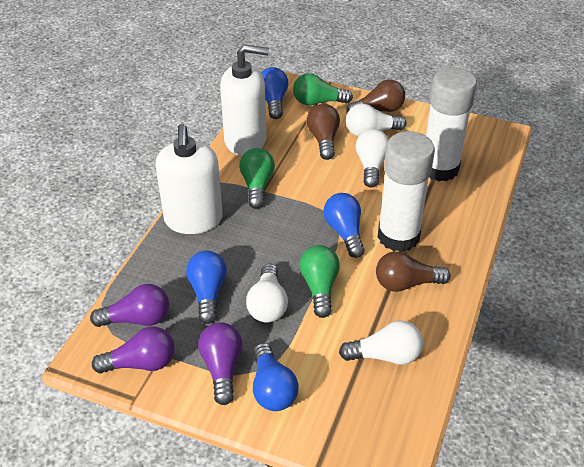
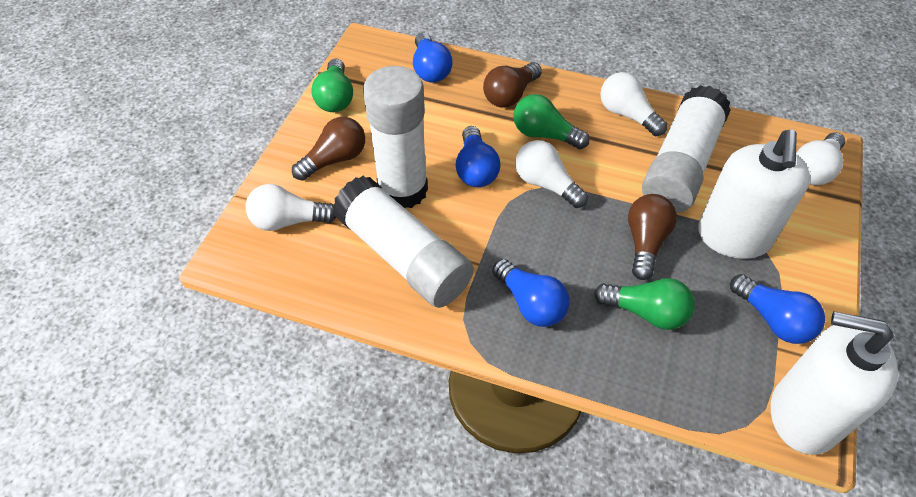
purple light bulb: 3 -> 0
white glue stick: 2 -> 3

